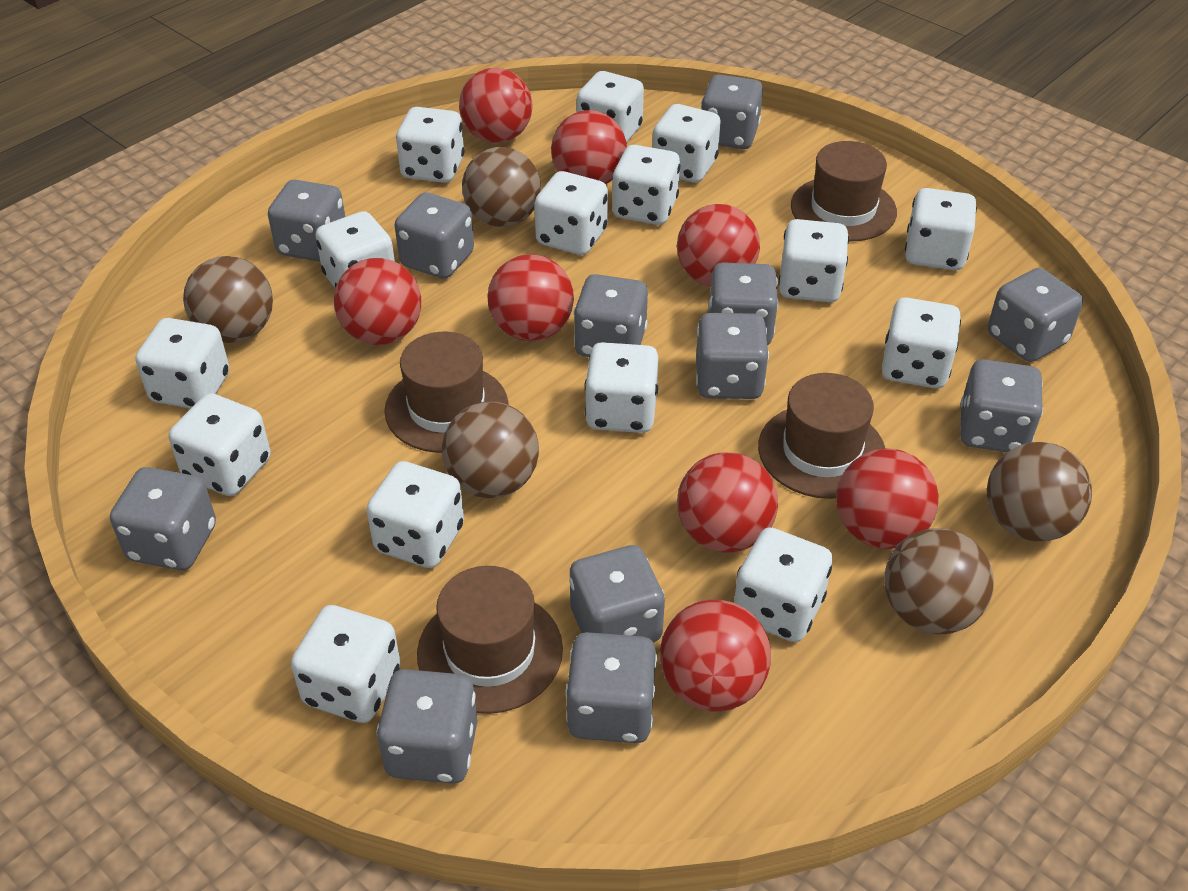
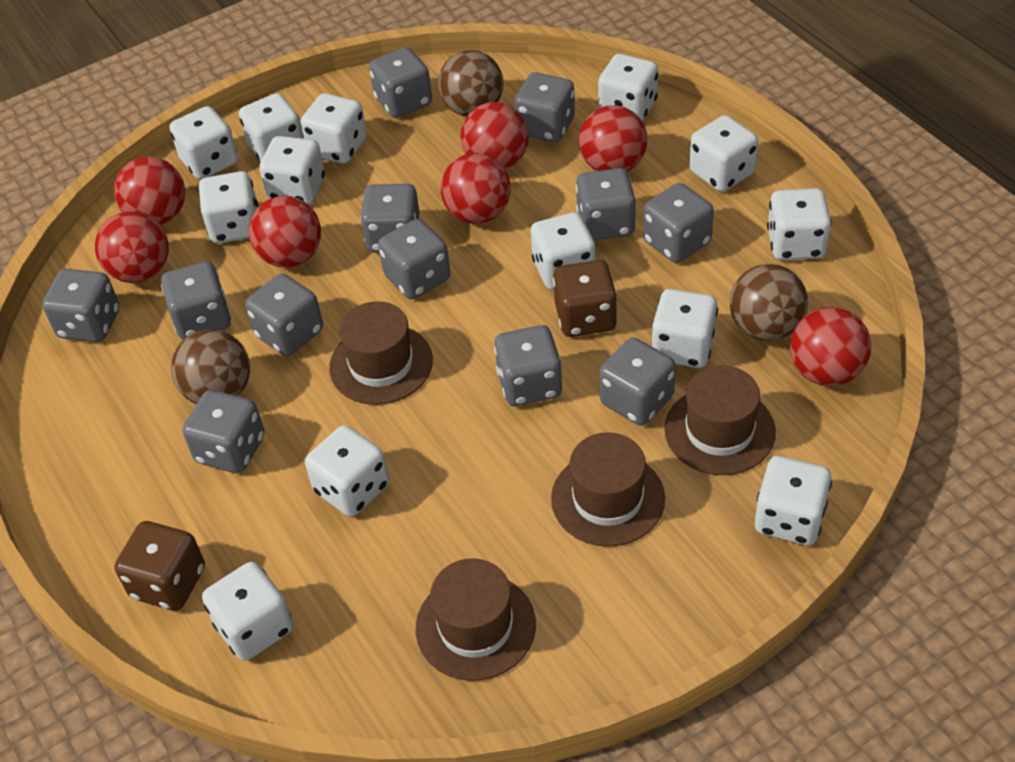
brown ball: 5 -> 3
brown dice: 0 -> 2
red ball: 8 -> 7
white dice: 15 -> 13

